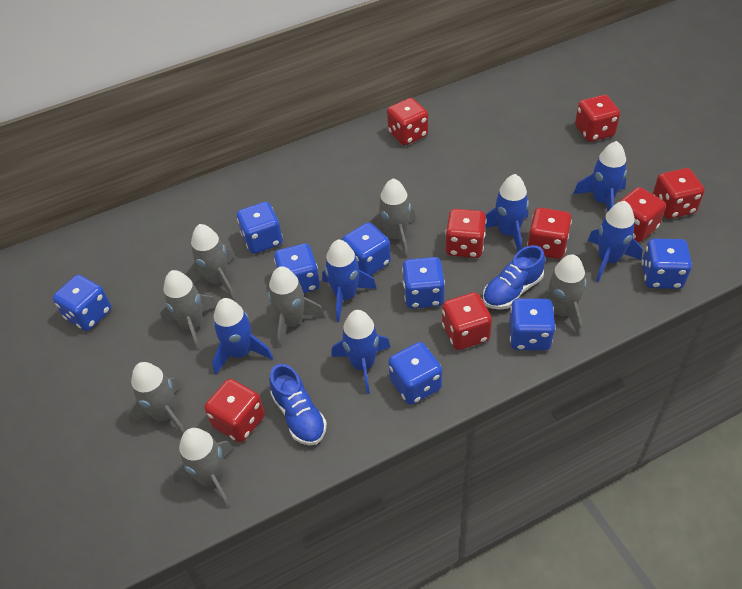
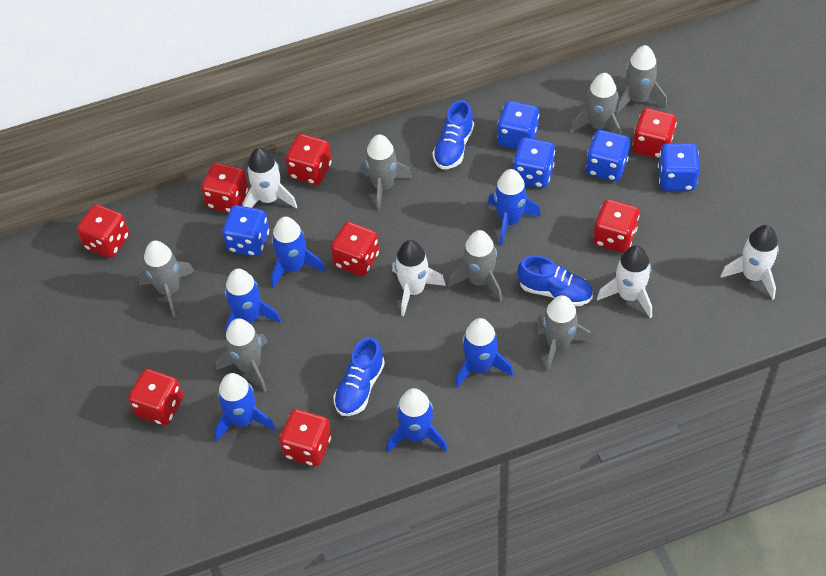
blue dice: 8 -> 5
blue shoe: 2 -> 3
white rocket: 0 -> 4

